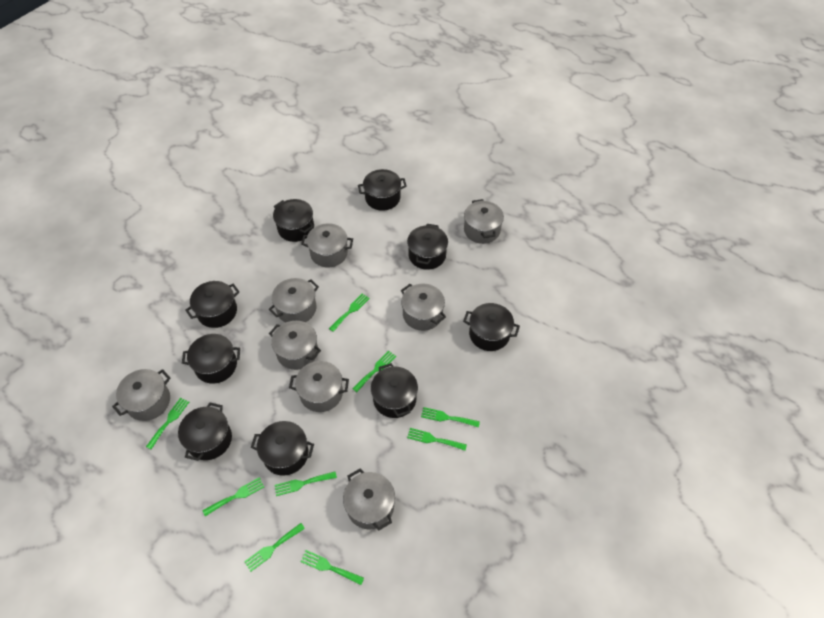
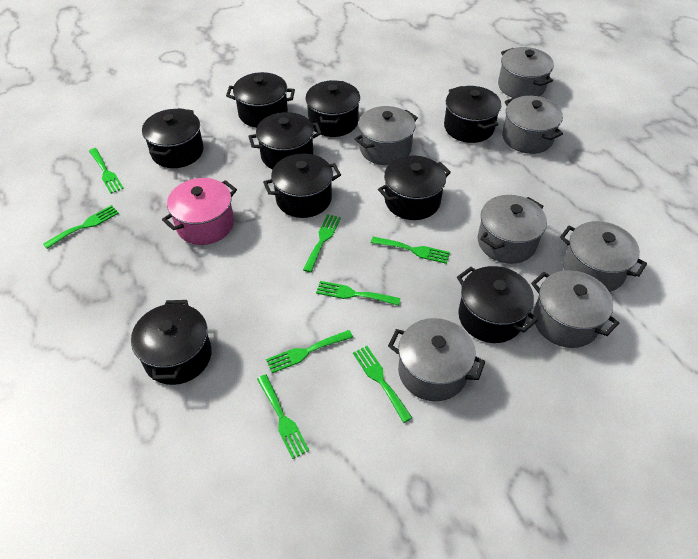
green fork: 9 -> 8
grey pot: 8 -> 7
pink pot: 0 -> 1

